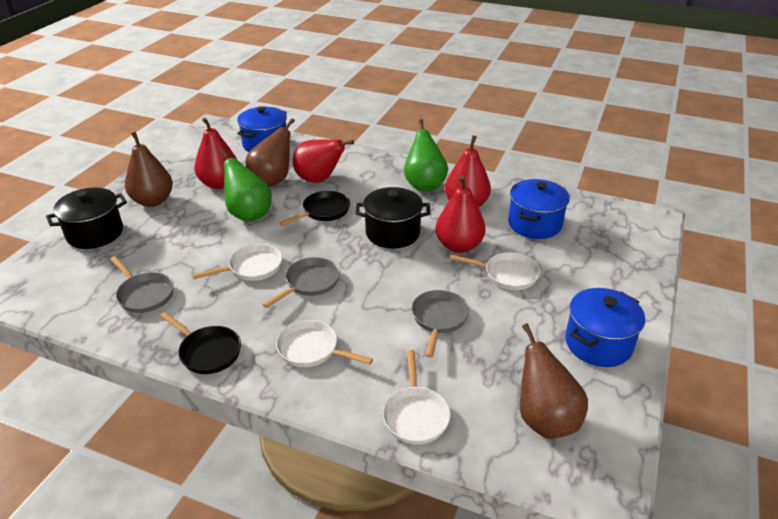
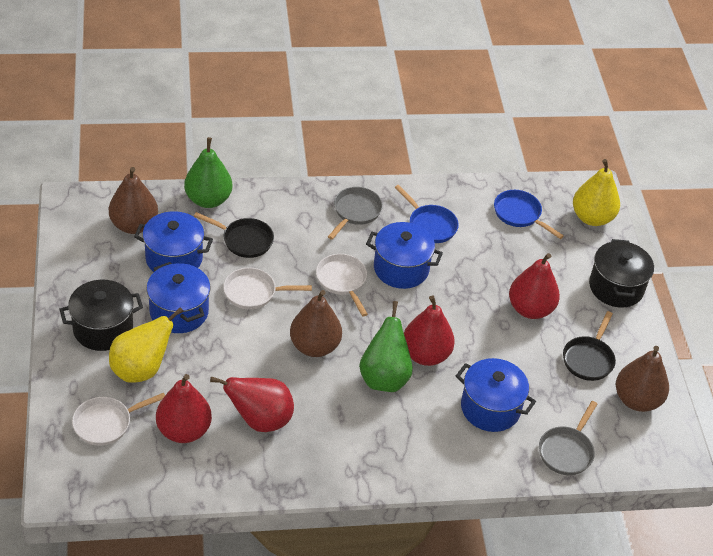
blue pan: 0 -> 2
blue pot: 3 -> 4
grey pan: 3 -> 2
white pan: 4 -> 3
yellow pear: 0 -> 2

